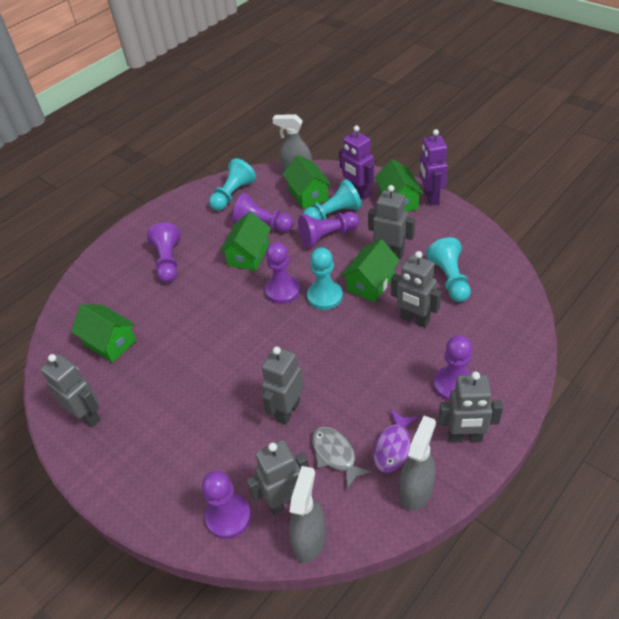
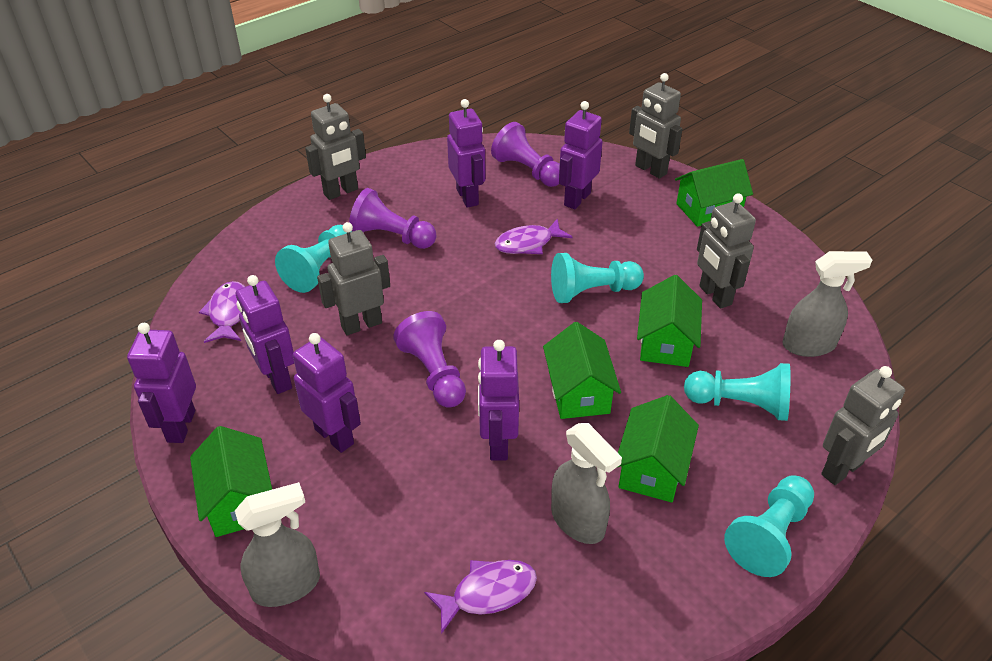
grey fish: 1 -> 0
grey robot: 6 -> 5
purple fish: 1 -> 3
purple pawn: 6 -> 3
purple robot: 2 -> 6

